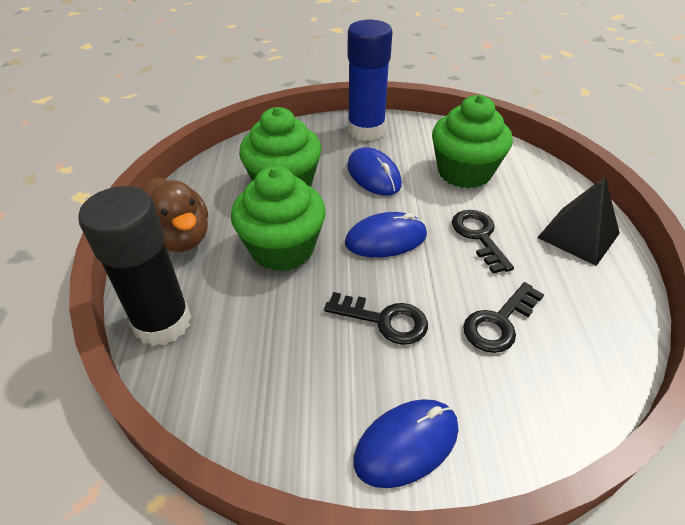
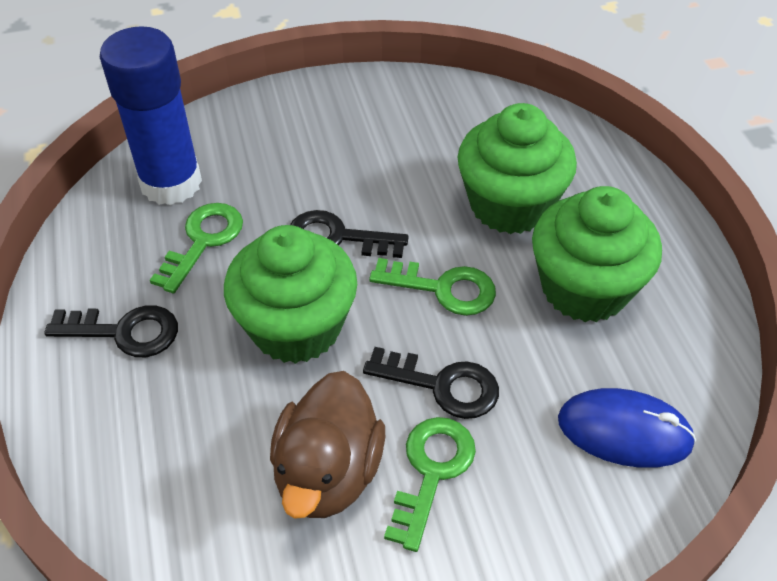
black glue stick: 1 -> 0
black pyramid: 1 -> 0
blue mouse: 3 -> 1
green key: 0 -> 3

